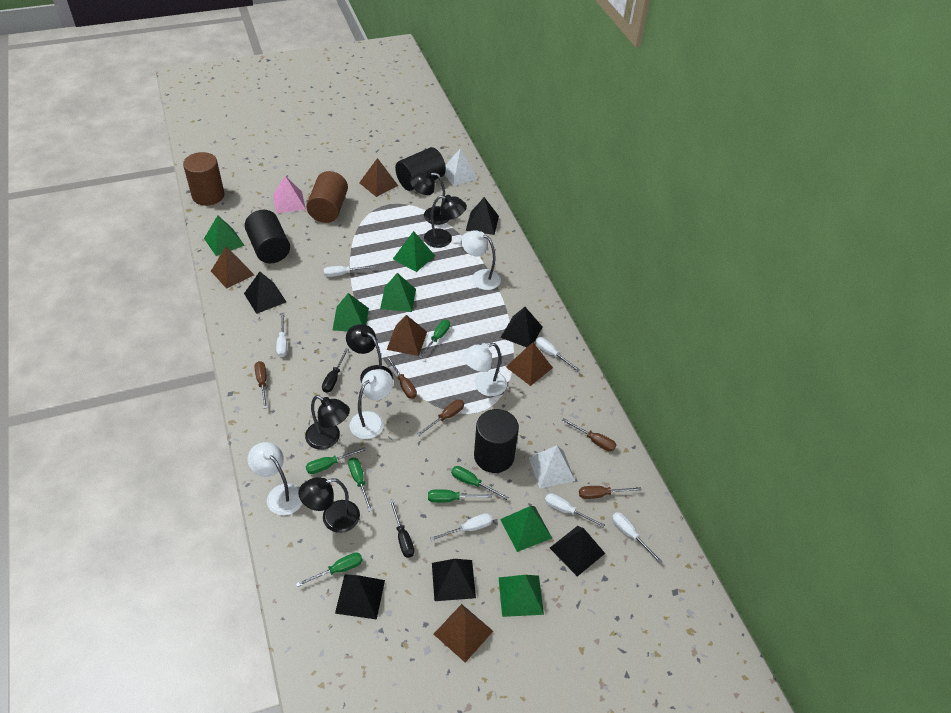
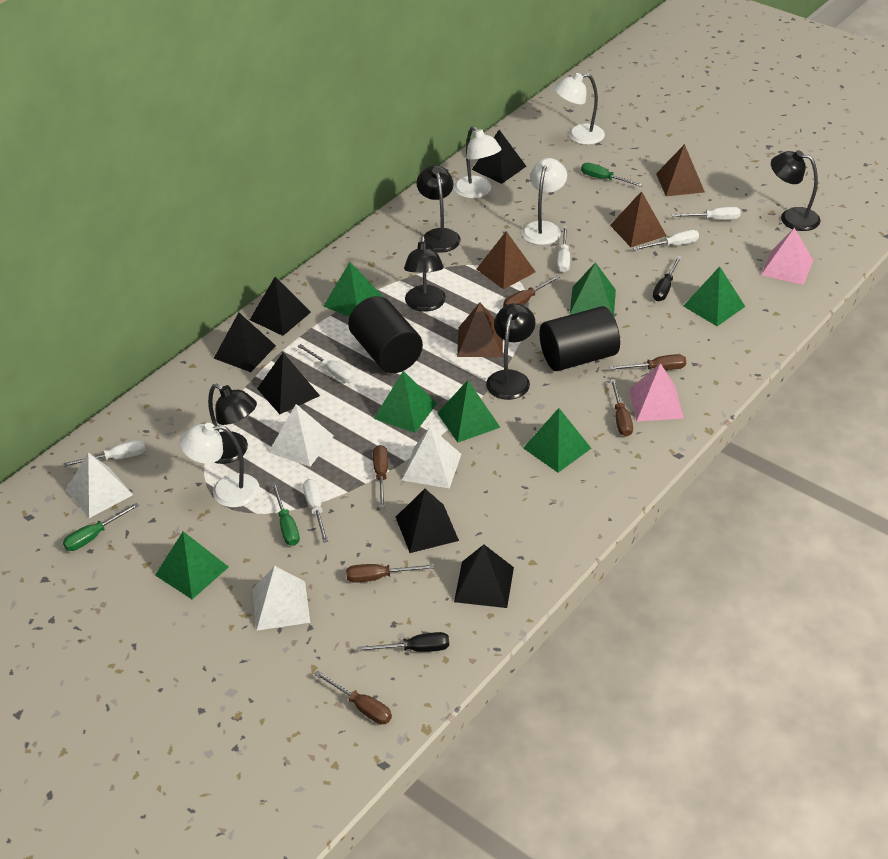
black cylinder: 3 -> 2
brown cylinder: 2 -> 0
brown pyramid: 5 -> 4
brown screwdriver: 5 -> 6
green pyramid: 6 -> 7
green screwdriver: 6 -> 3
pink pyramid: 1 -> 2
white pyramid: 2 -> 4

